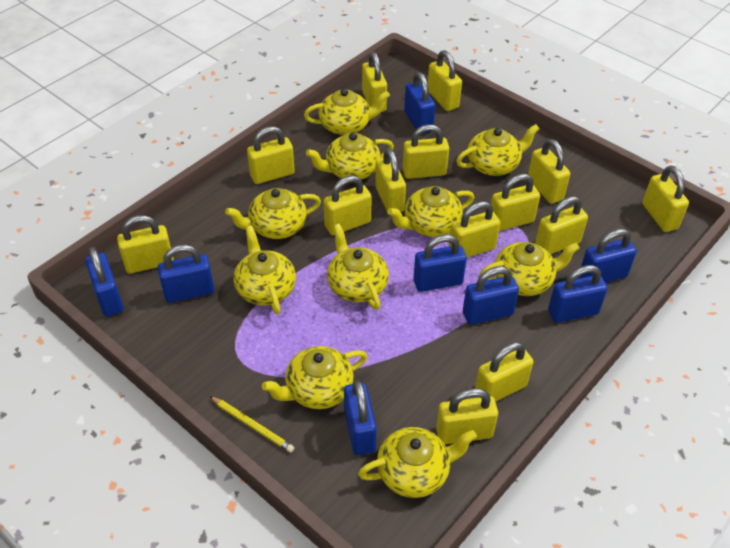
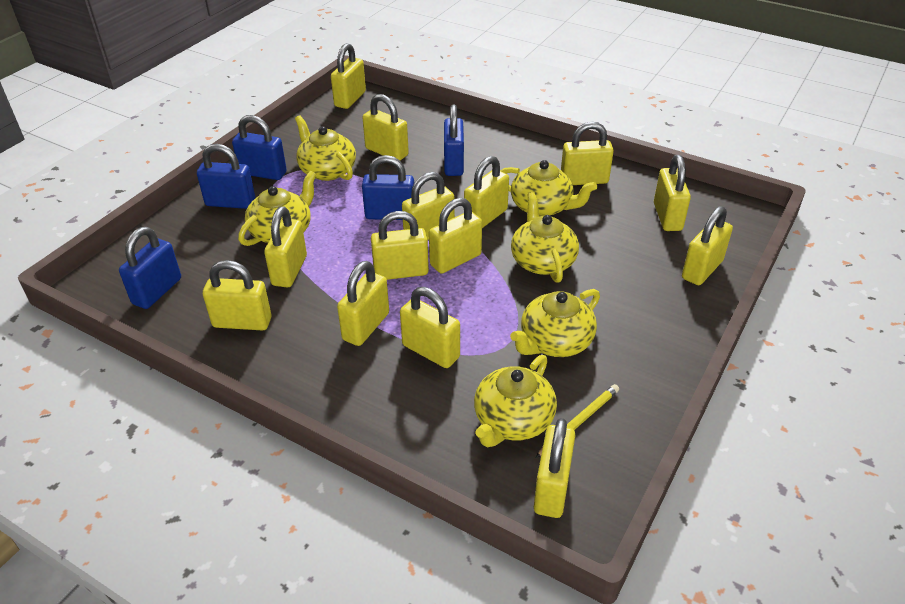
blue padlock: 8 -> 5
yellow teapot: 10 -> 6

